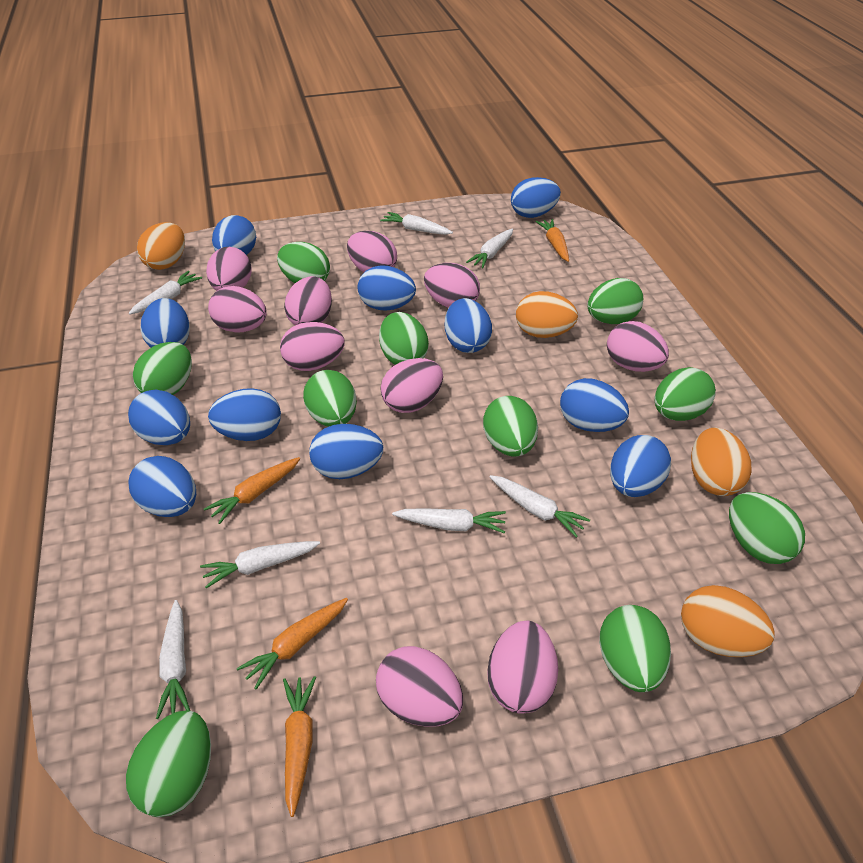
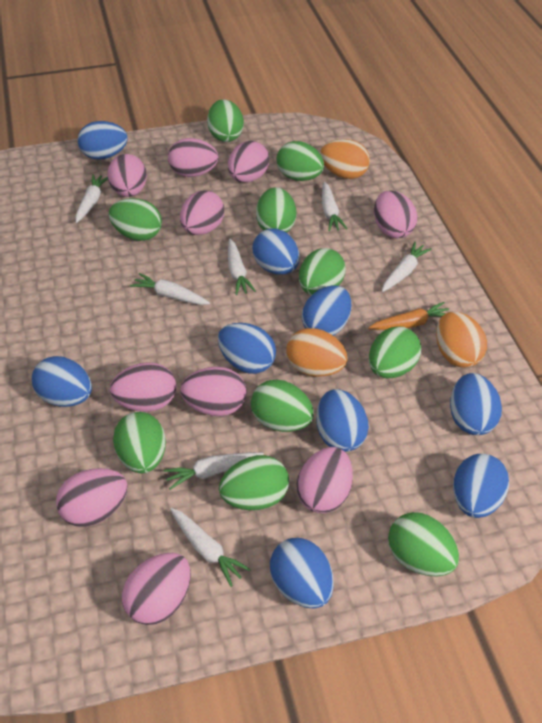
blue egg: 11 -> 9
orange carrot: 4 -> 1
orange egg: 4 -> 3

